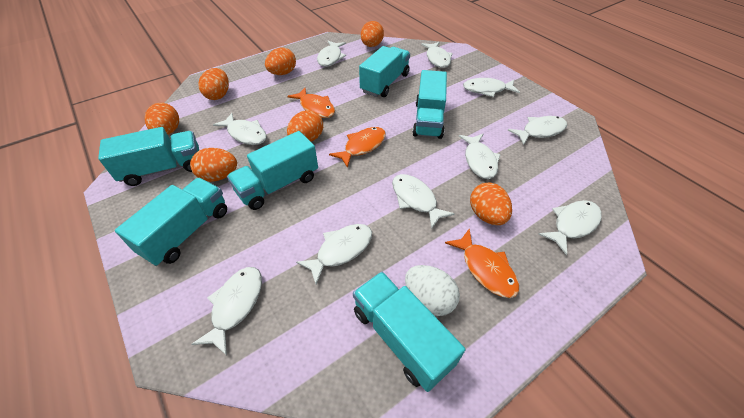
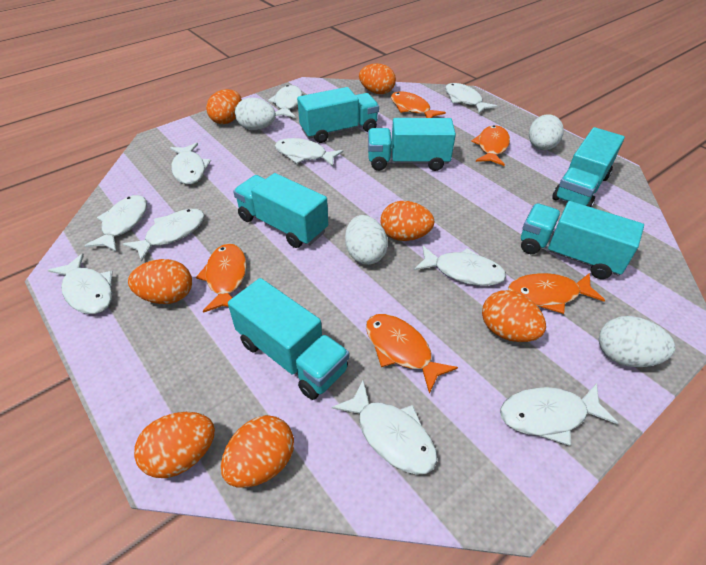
orange fish: 3 -> 5
white egg: 1 -> 4

